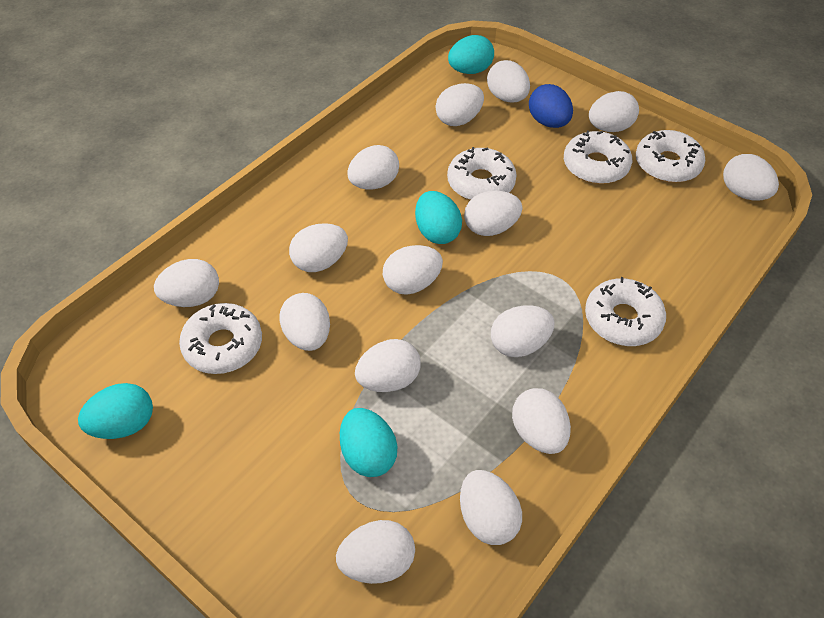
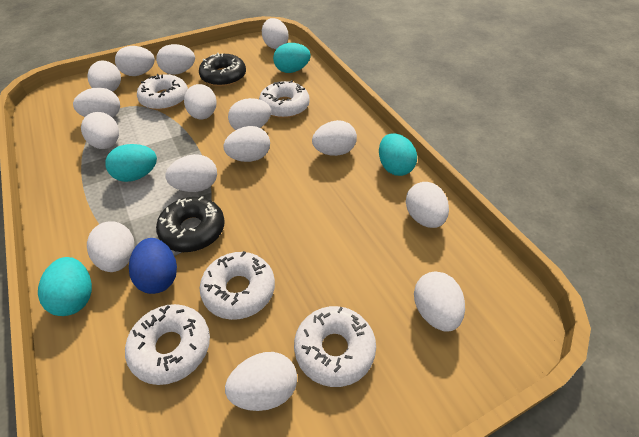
black donut: 0 -> 2

